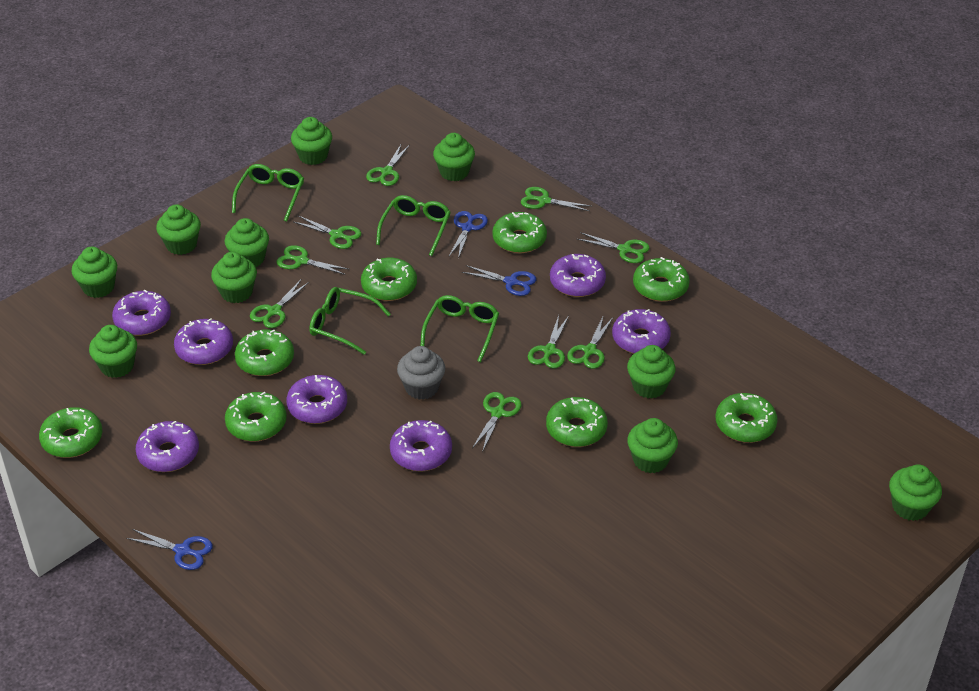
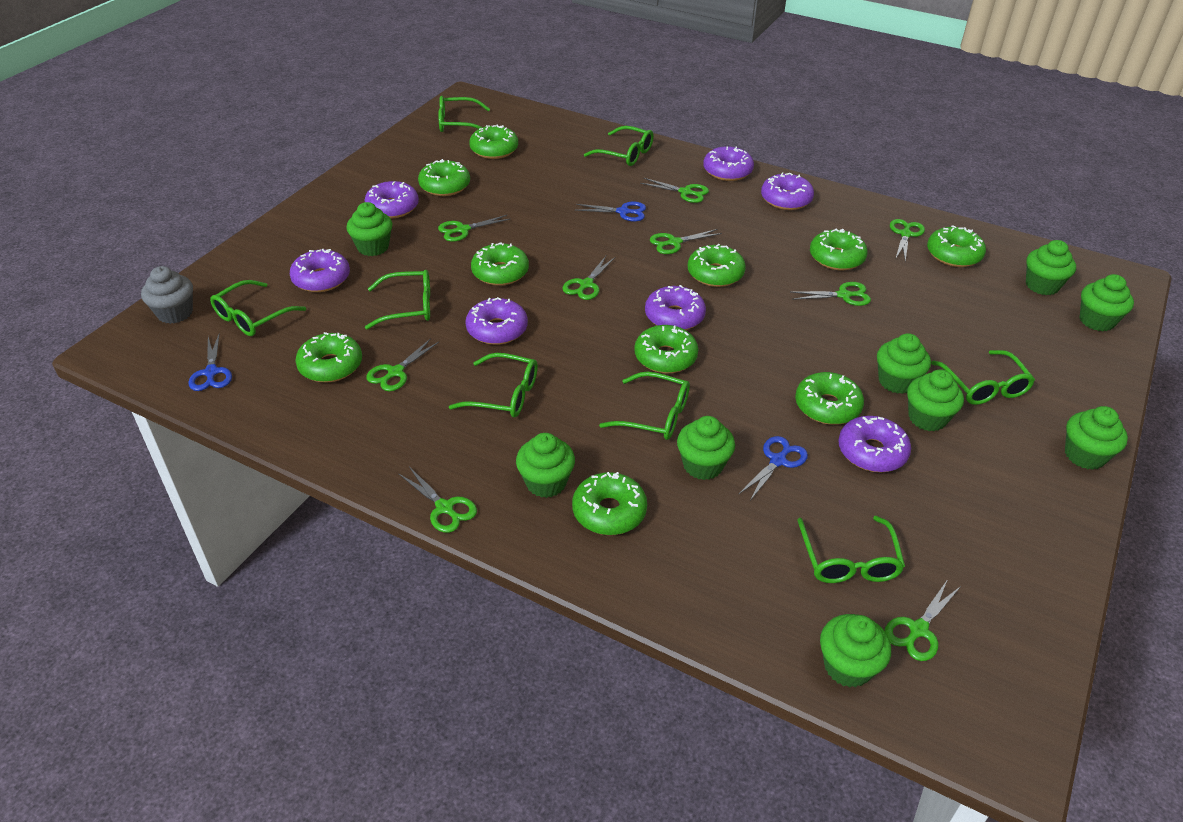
green cupcake: 10 -> 9
green donut: 8 -> 10
green glasses: 4 -> 8

